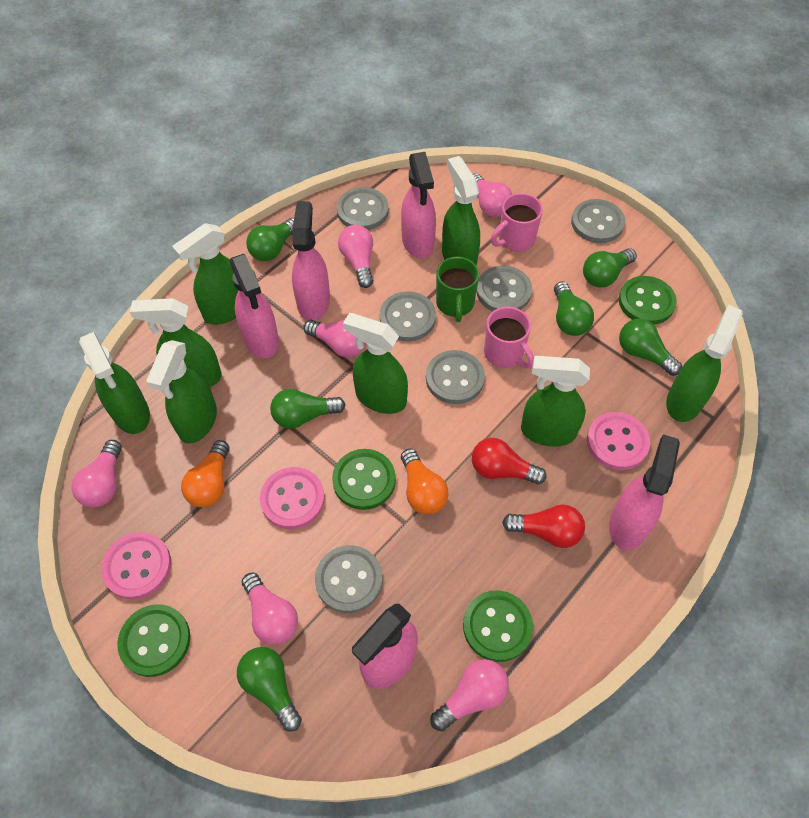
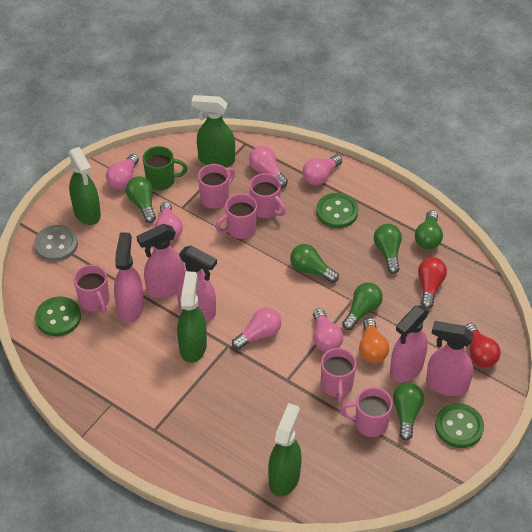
green button: 4 -> 3
green spray bottle: 8 -> 4
grey button: 6 -> 1
orange light bulb: 2 -> 1
pink button: 3 -> 0
pink mug: 2 -> 6

